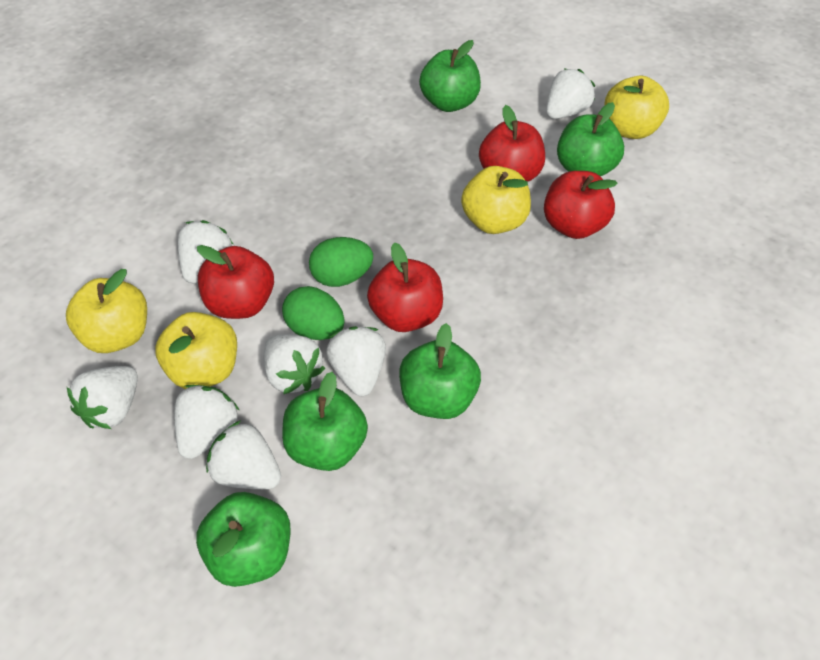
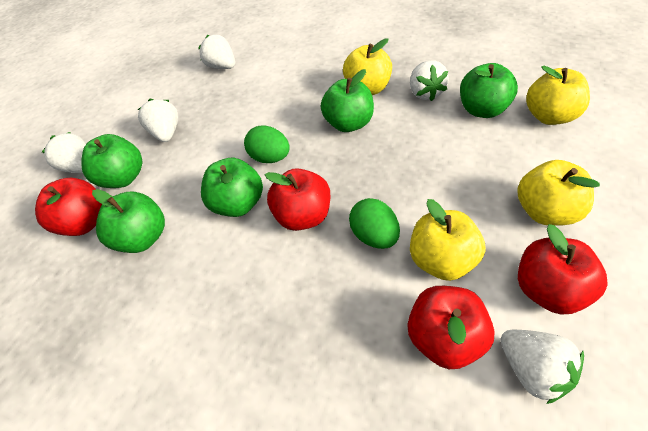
white strawberry: 7 -> 5

